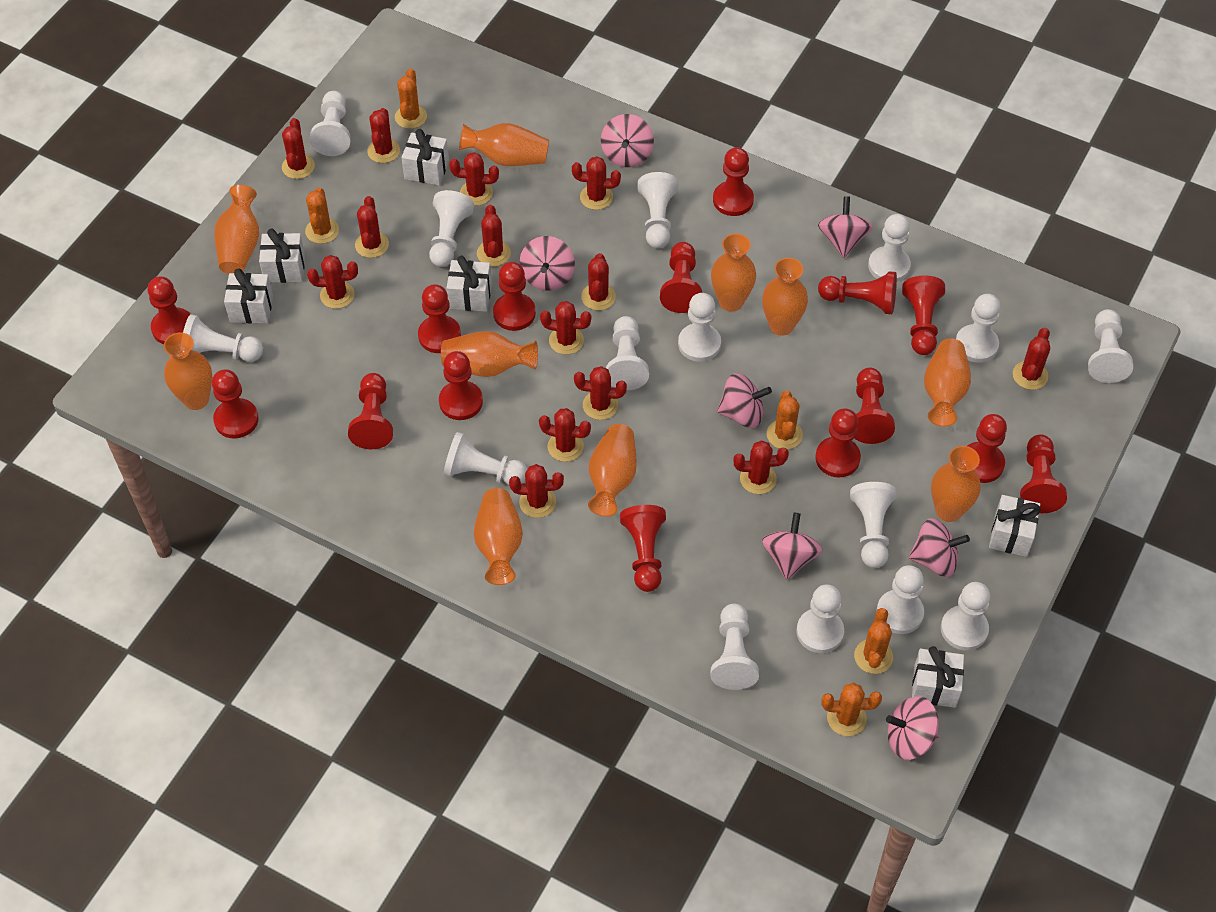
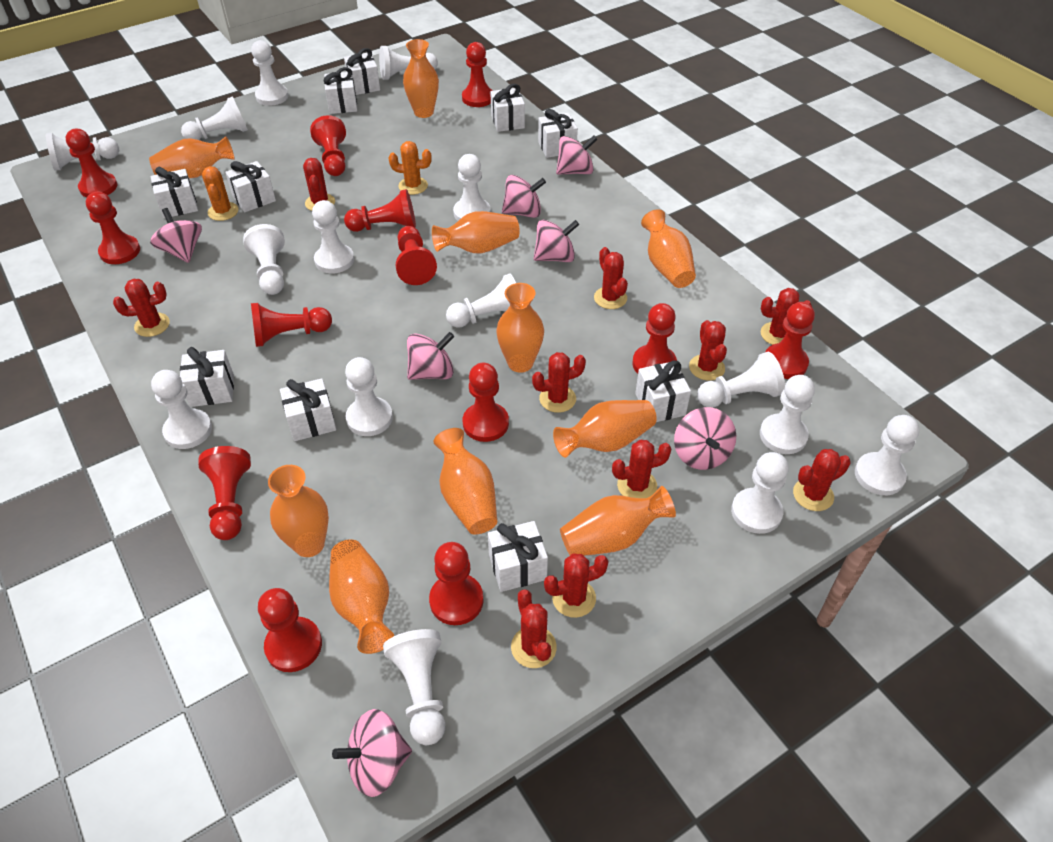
orange cactus: 5 -> 2
red cactus: 14 -> 10
red pawn: 15 -> 13
white gift: 6 -> 10

